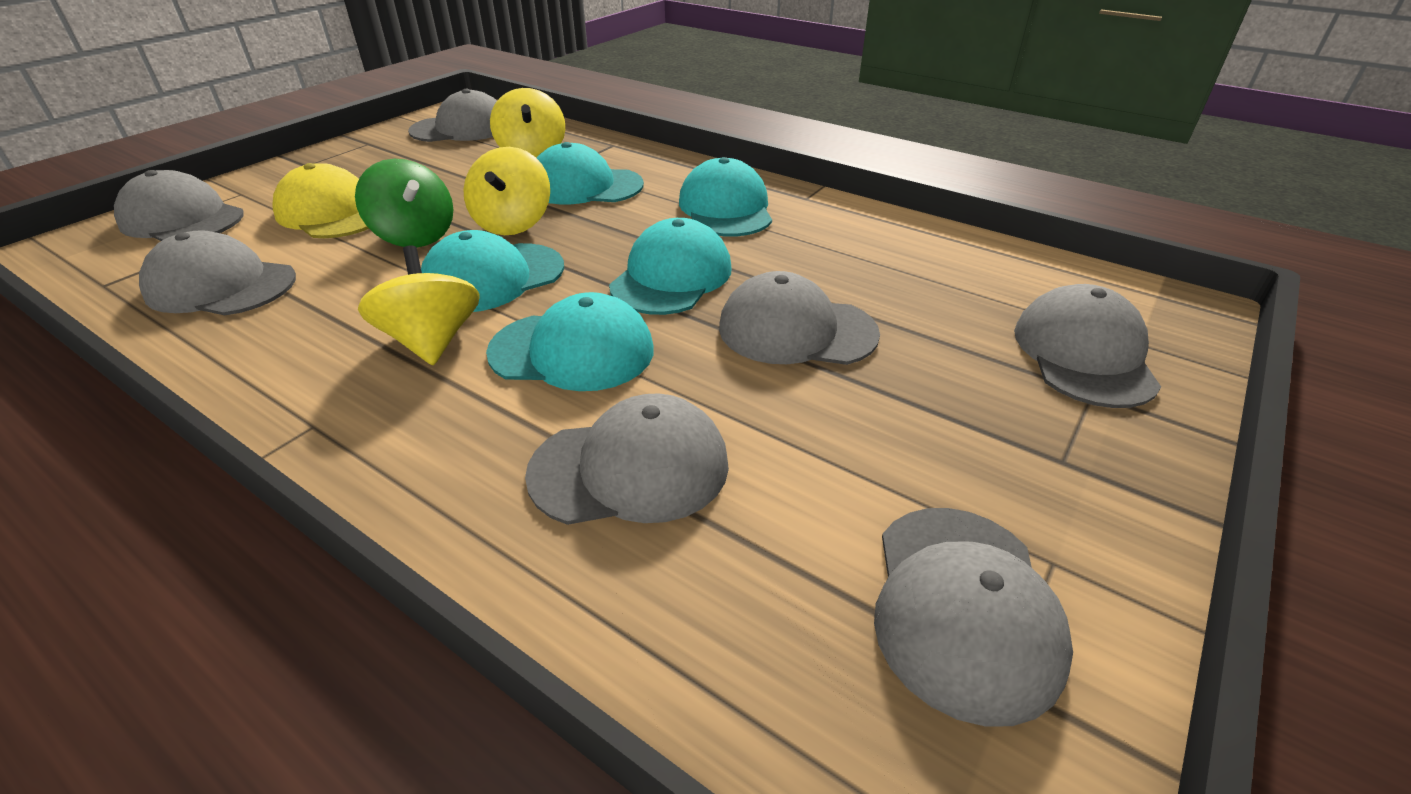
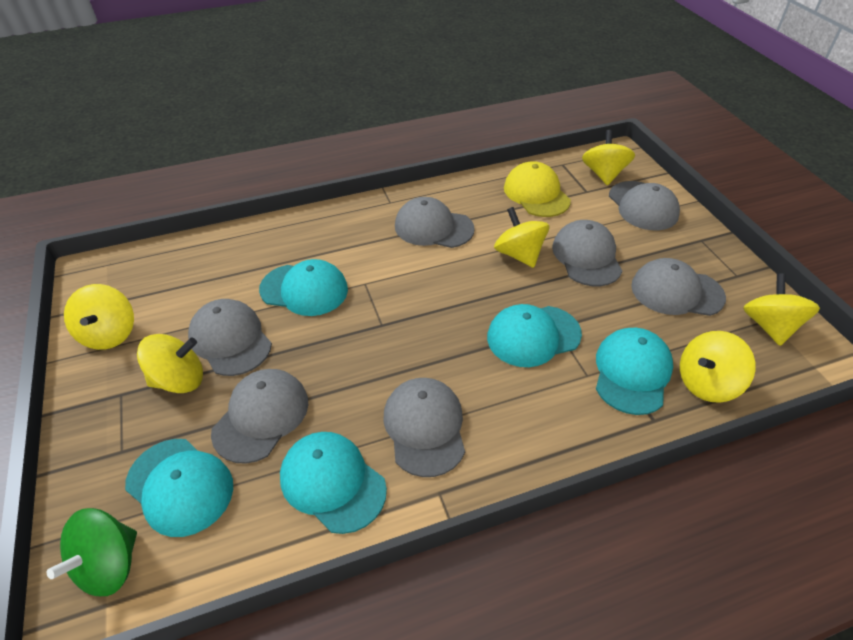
yellow spinning top: 3 -> 6

